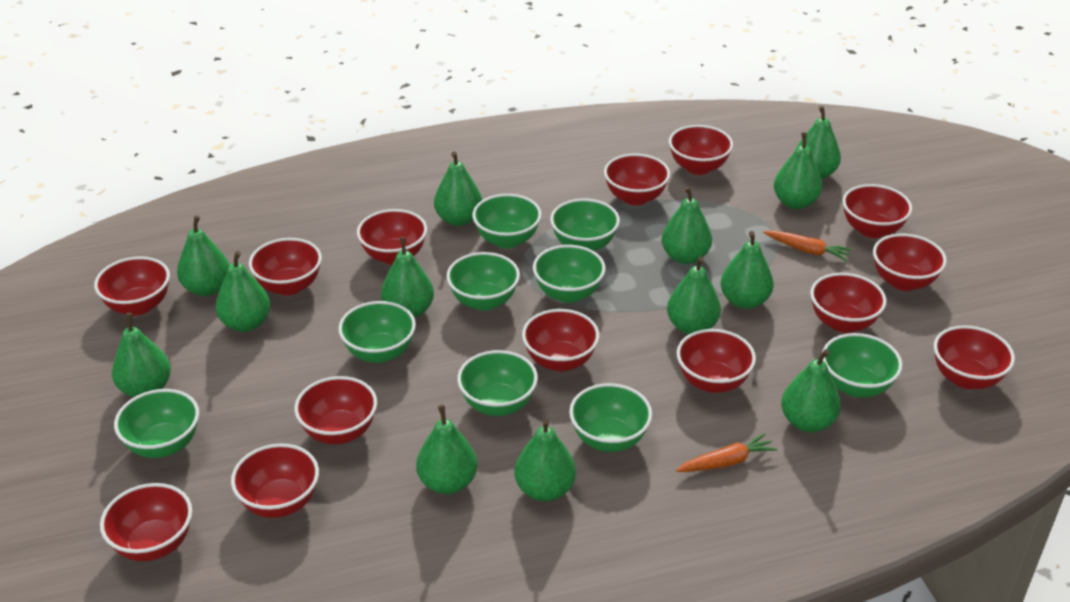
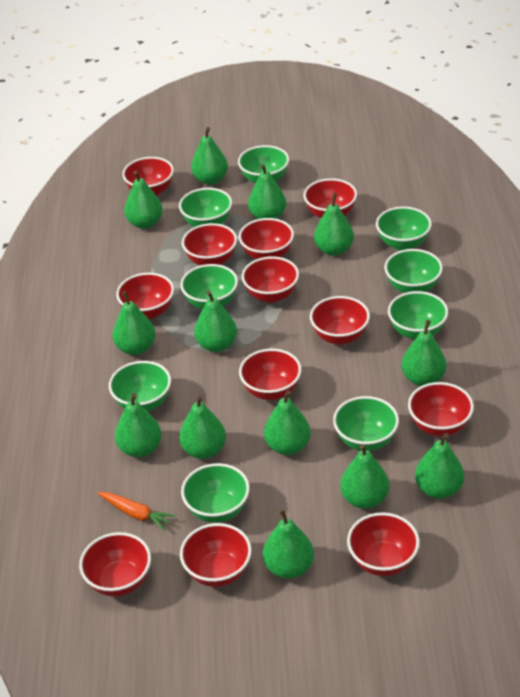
orange carrot: 2 -> 1
red bowl: 14 -> 12

